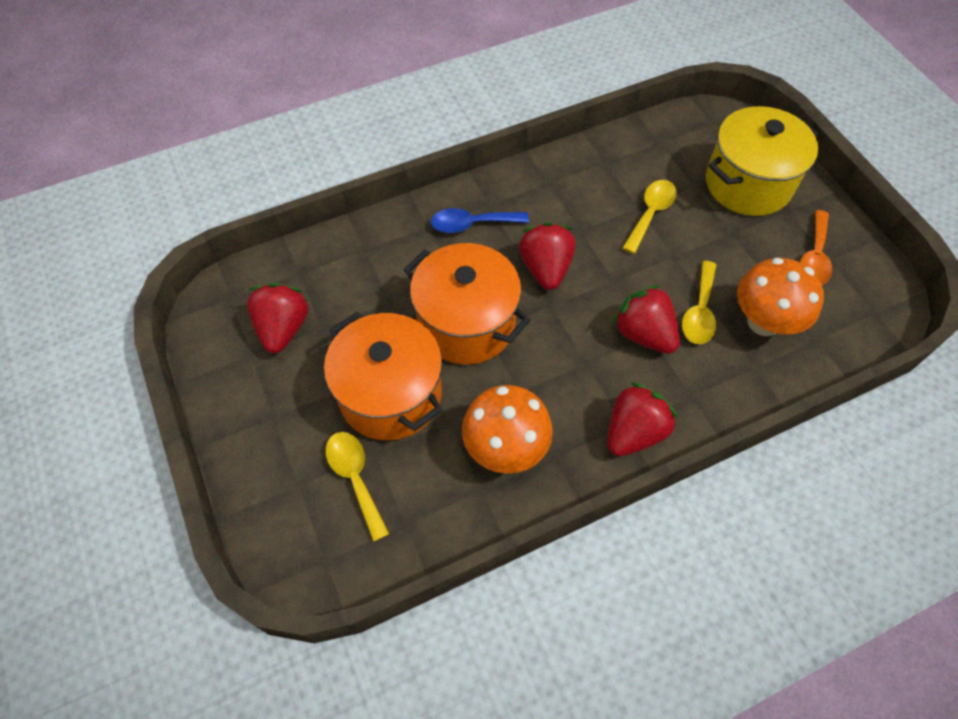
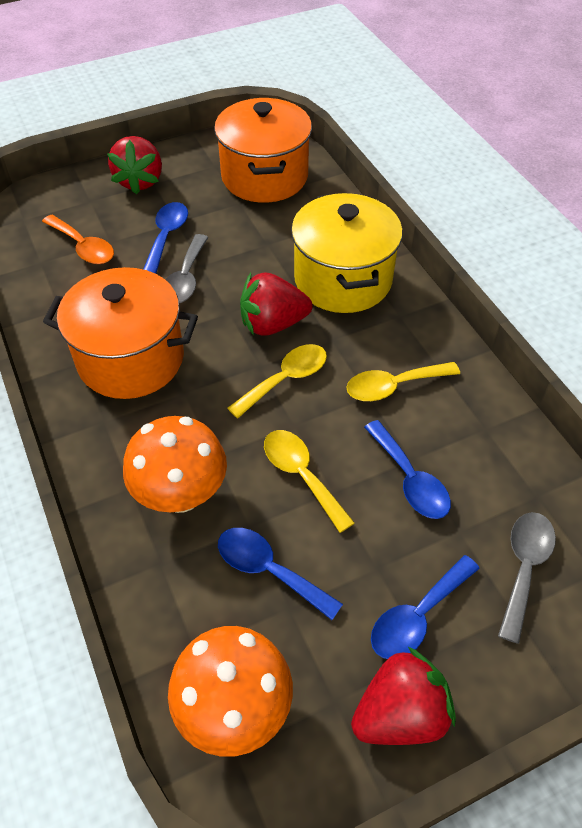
blue spoon: 1 -> 4
grey spoon: 0 -> 2
red strawberry: 4 -> 3

